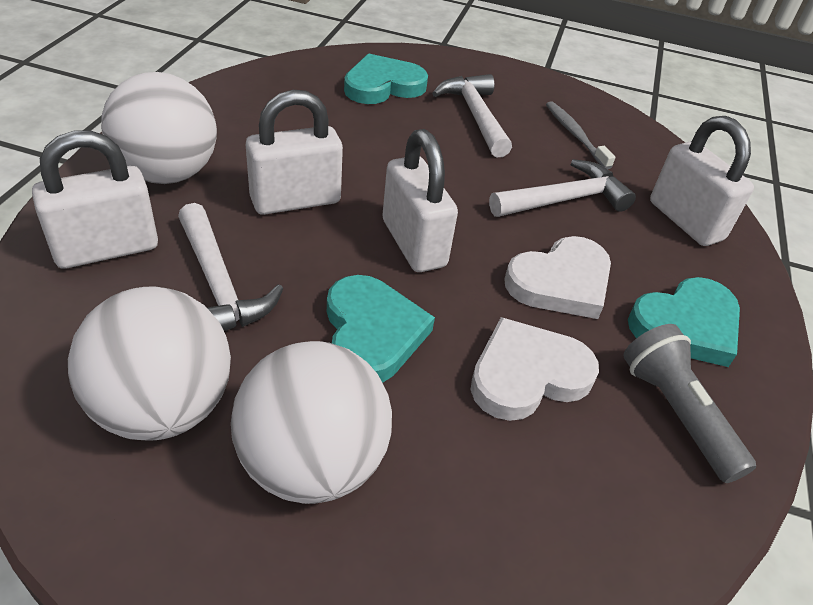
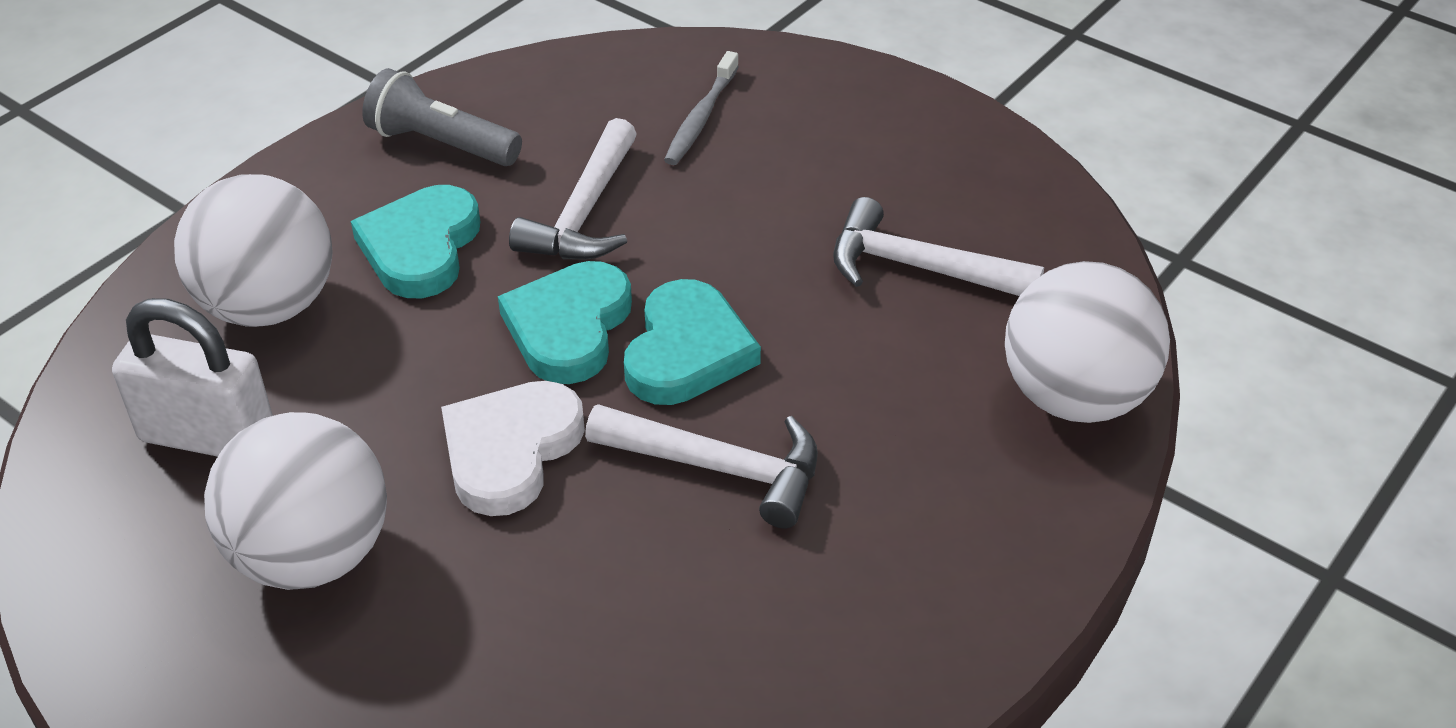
white heart: 2 -> 1
white padlock: 4 -> 1

